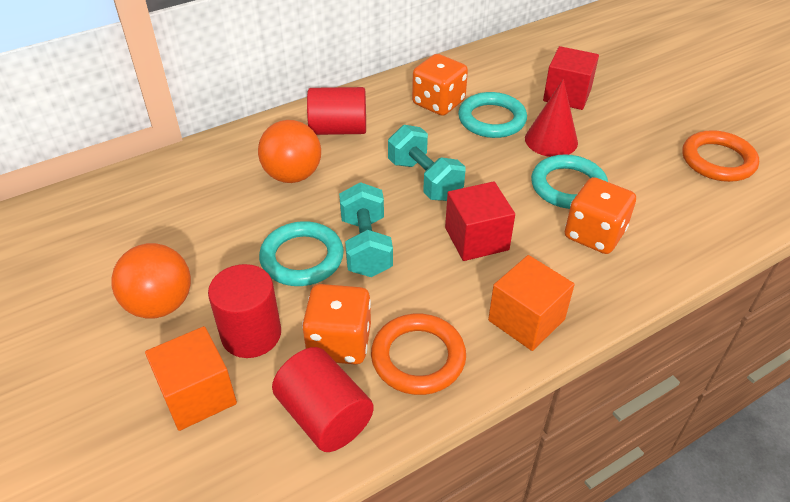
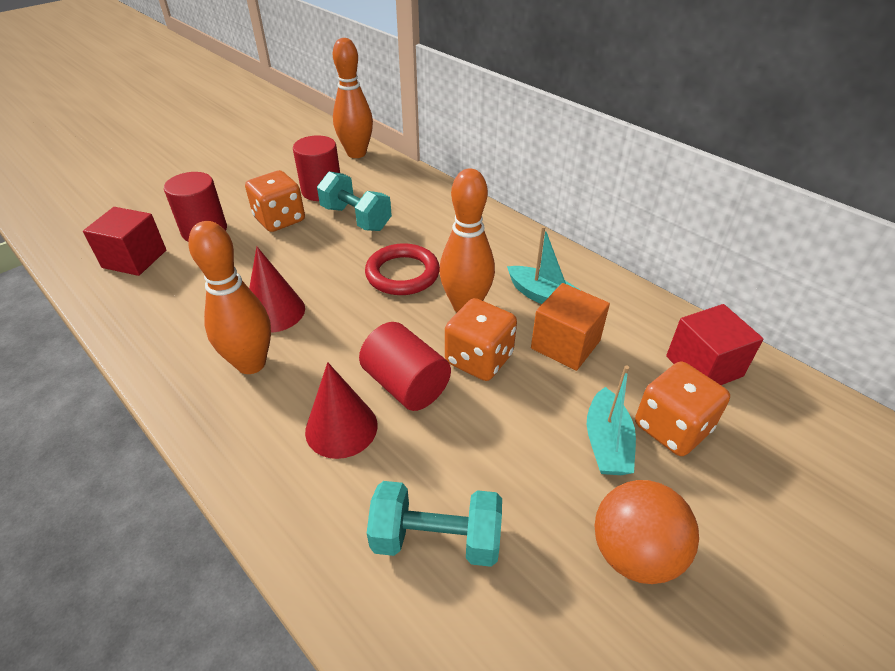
orange ball: 2 -> 1
orange bowling pin: 0 -> 3
orange cube: 2 -> 1
orange ring: 2 -> 0
red cone: 1 -> 2
red ring: 0 -> 1
turquoise boat: 0 -> 2
turquoise ring: 3 -> 0

